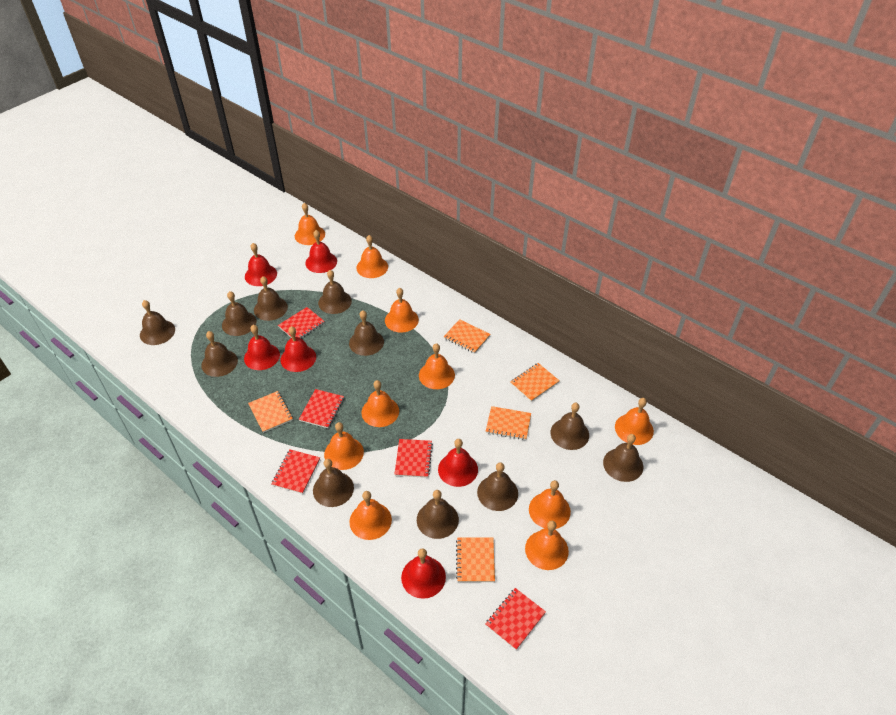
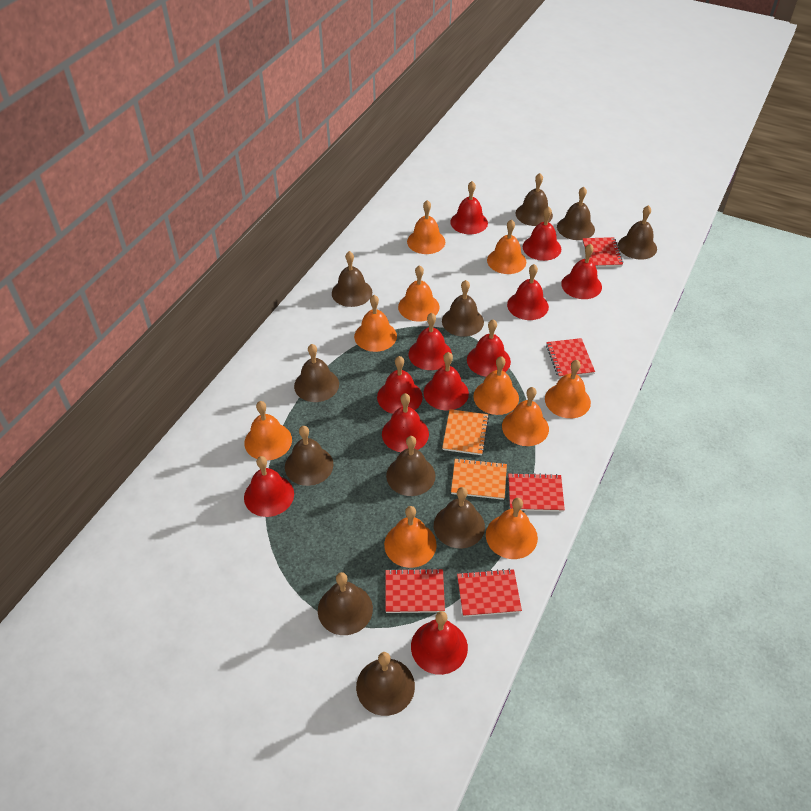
orange notebook: 5 -> 2
red bell: 6 -> 11

